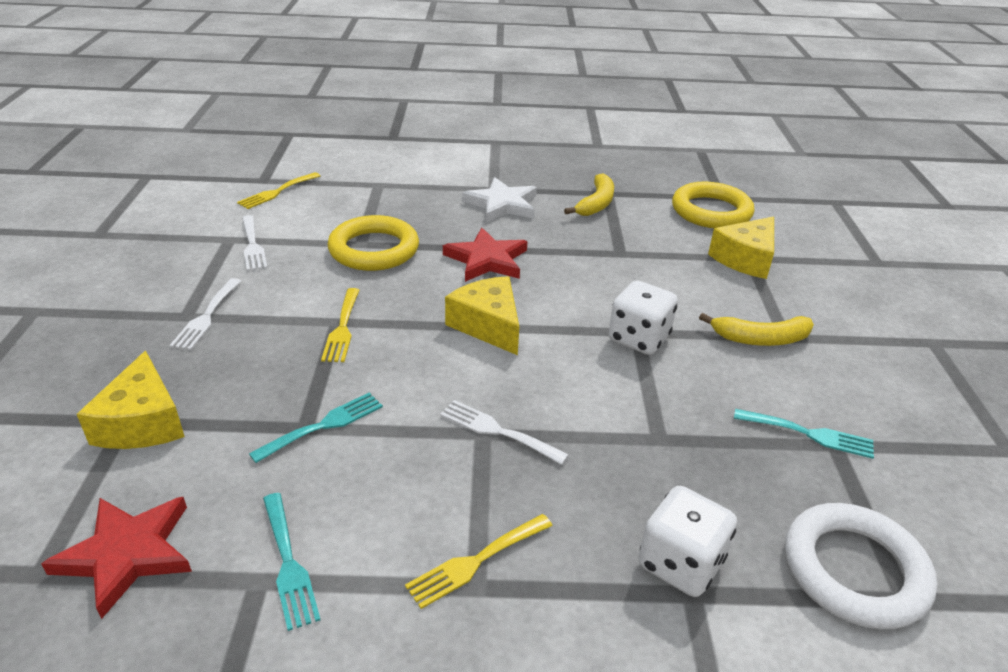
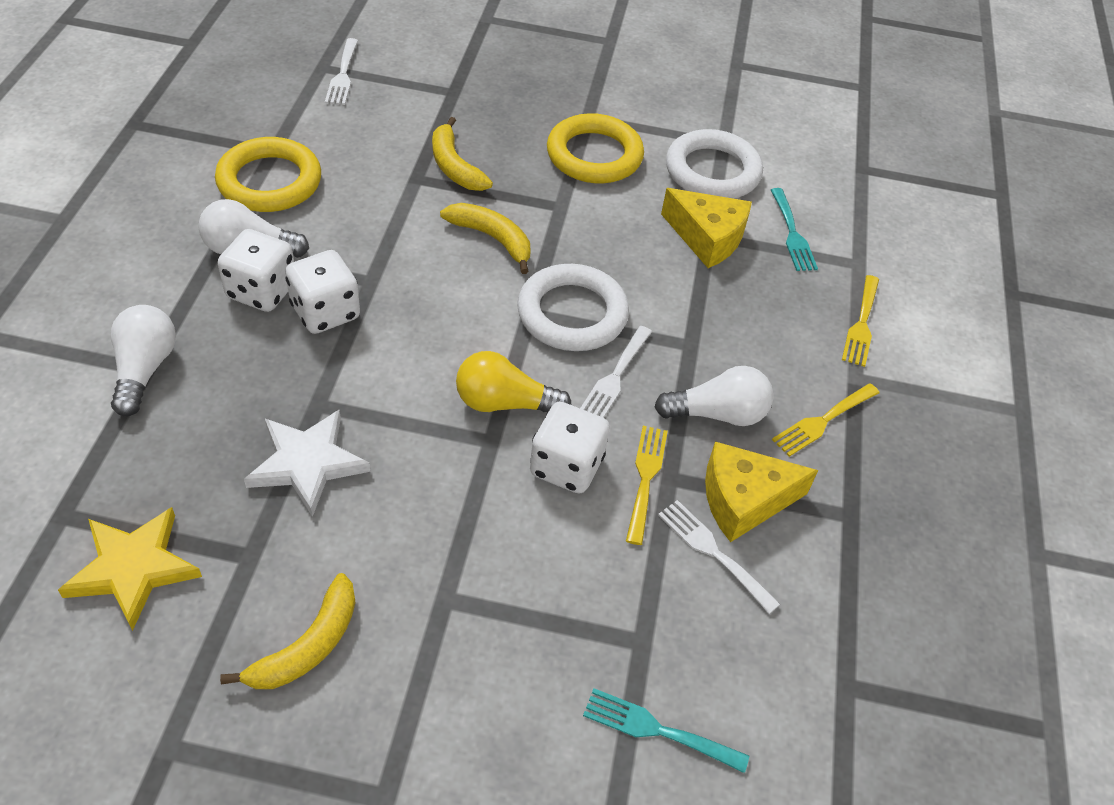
red star: 2 -> 0
turquoise fork: 3 -> 2
white dice: 2 -> 3
white light bulb: 0 -> 3
white ring: 1 -> 2
yellow banana: 2 -> 3
yellow cheese: 3 -> 2
yellow light bulb: 0 -> 1
yellow star: 0 -> 1

